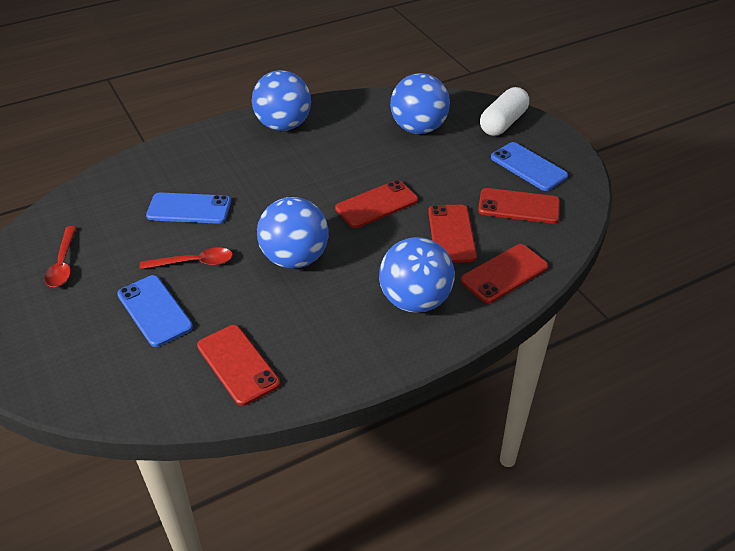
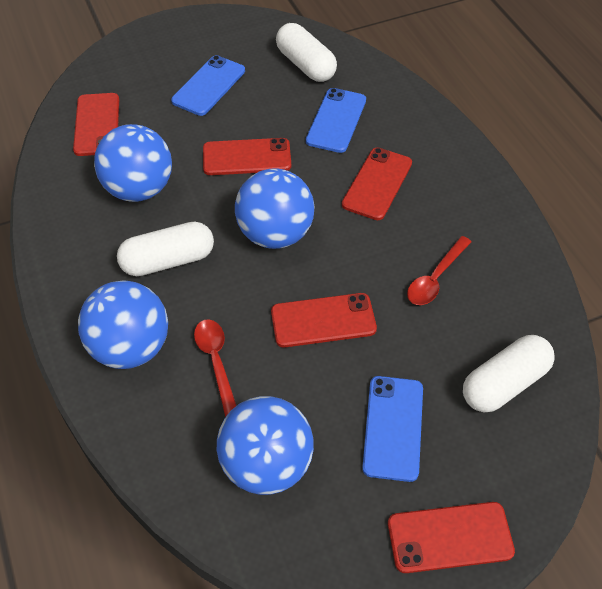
white capsule: 1 -> 3

